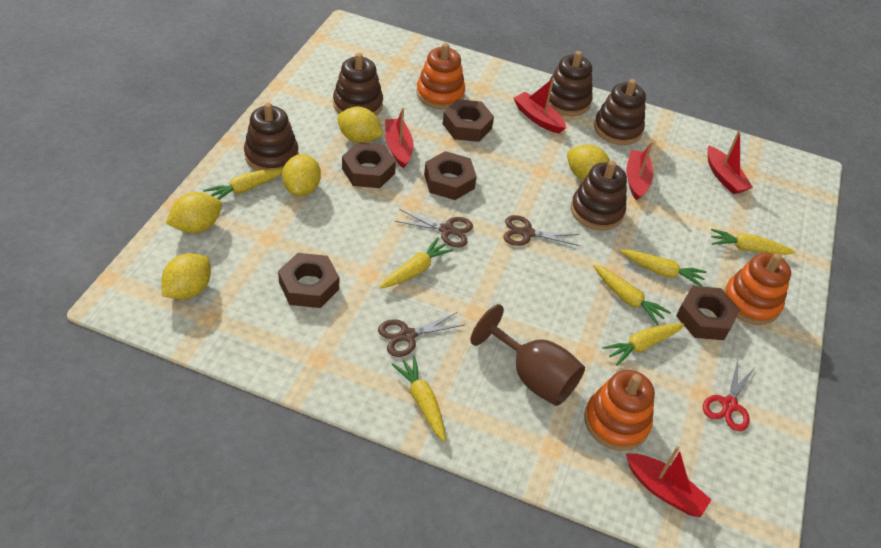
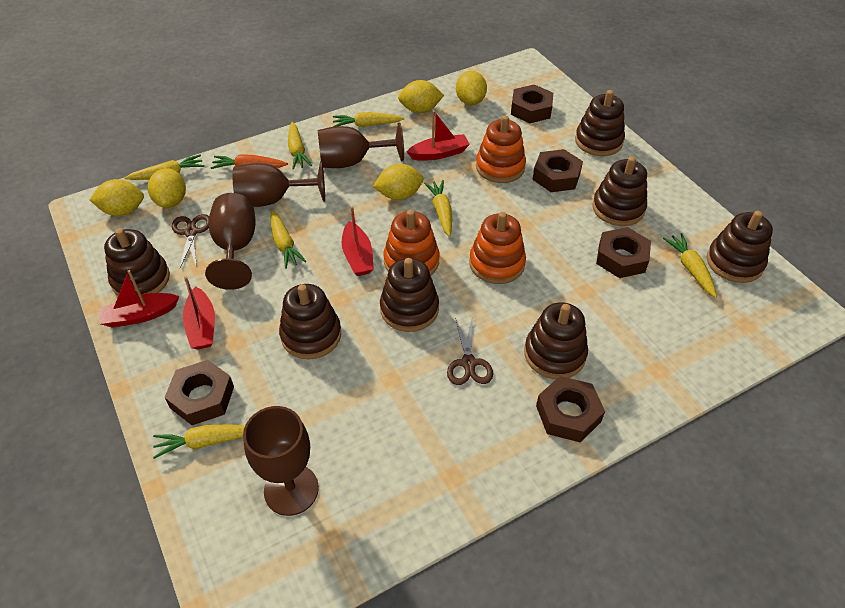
brown goblet: 1 -> 4
brown scissors: 3 -> 2
brown stacking toy: 5 -> 7
orange carrot: 0 -> 1
red boat: 5 -> 4
red scissors: 1 -> 0

